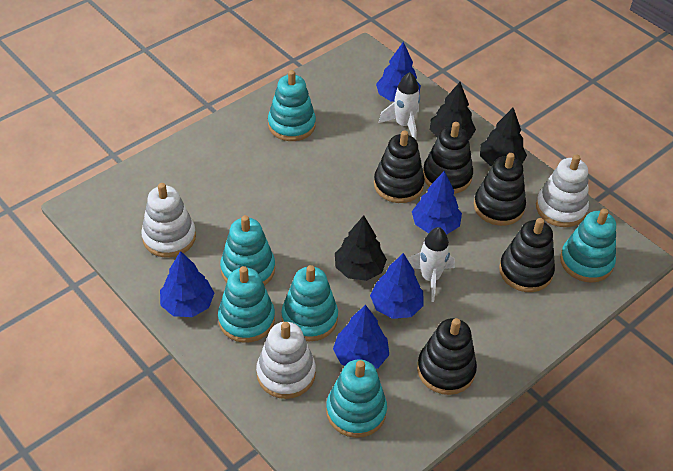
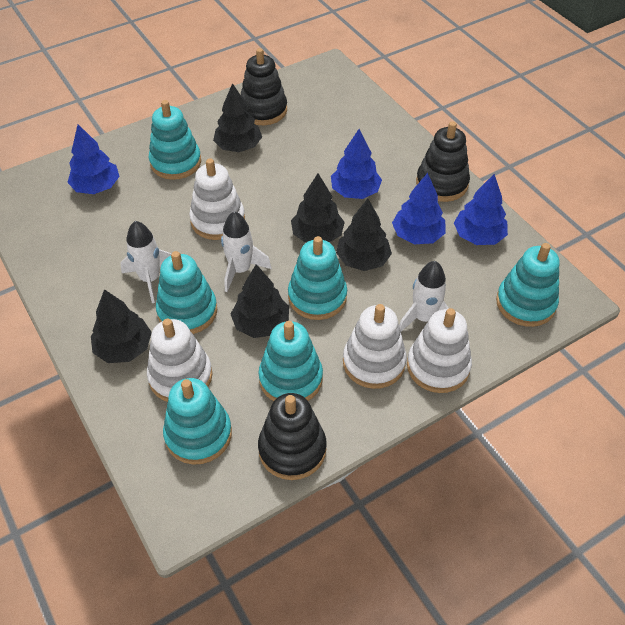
black stacking toy: 5 -> 3
black tree: 3 -> 5
blue tree: 5 -> 4
white rocket: 2 -> 3
white stacking toy: 3 -> 4

